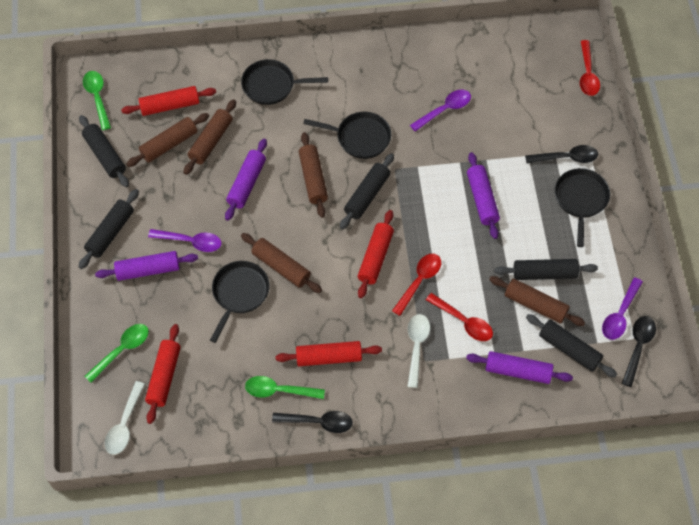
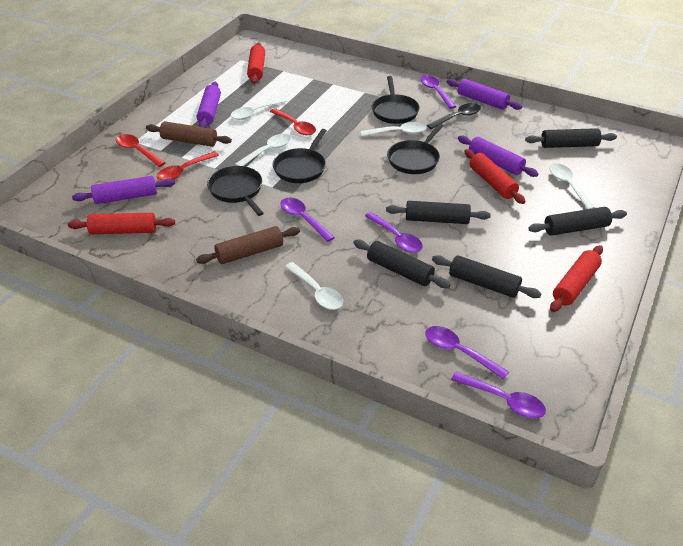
black spoon: 3 -> 1
brown rolling pin: 5 -> 2
green spoon: 3 -> 0
purple spoon: 3 -> 5
white spoon: 2 -> 5

